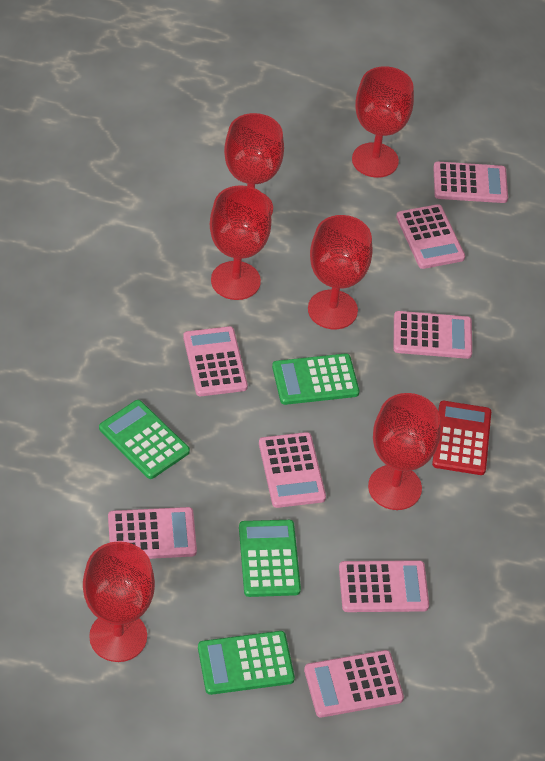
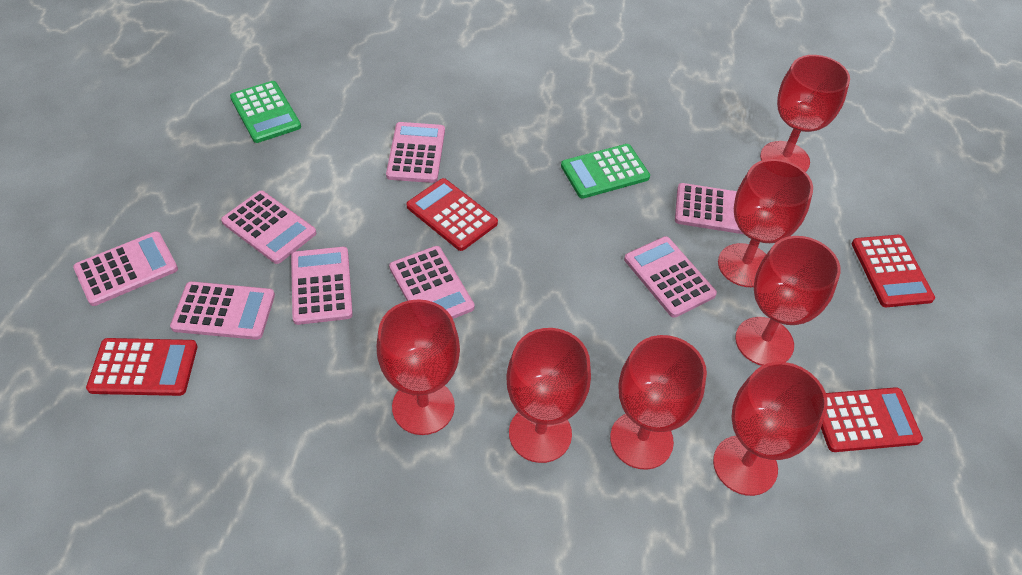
green calculator: 4 -> 2
red calculator: 1 -> 4
red goblet: 6 -> 7

